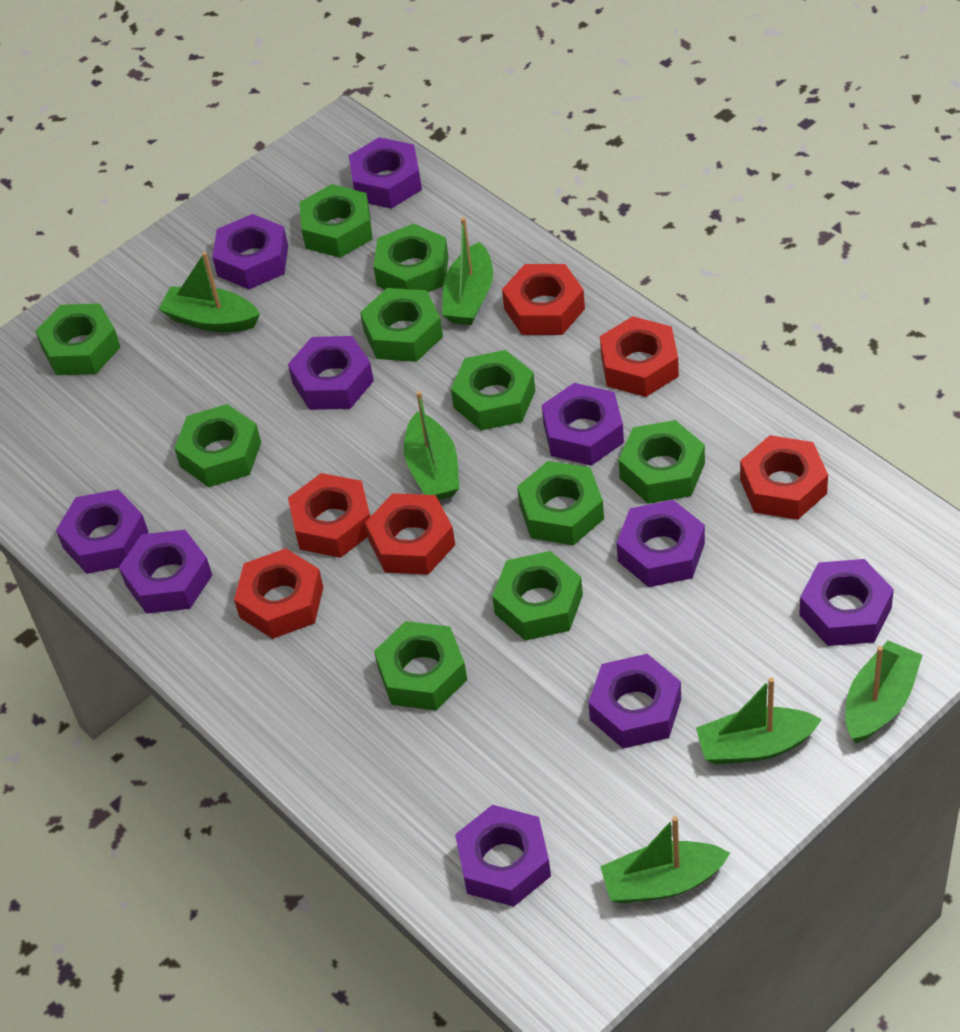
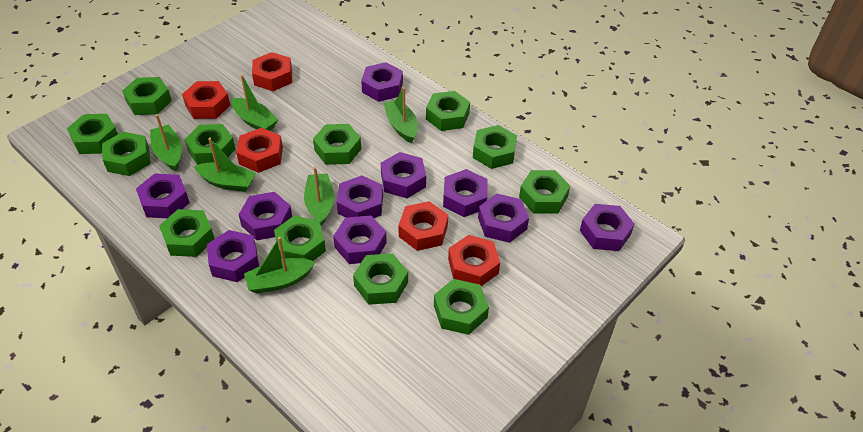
green nut: 10 -> 12
red nut: 6 -> 5

